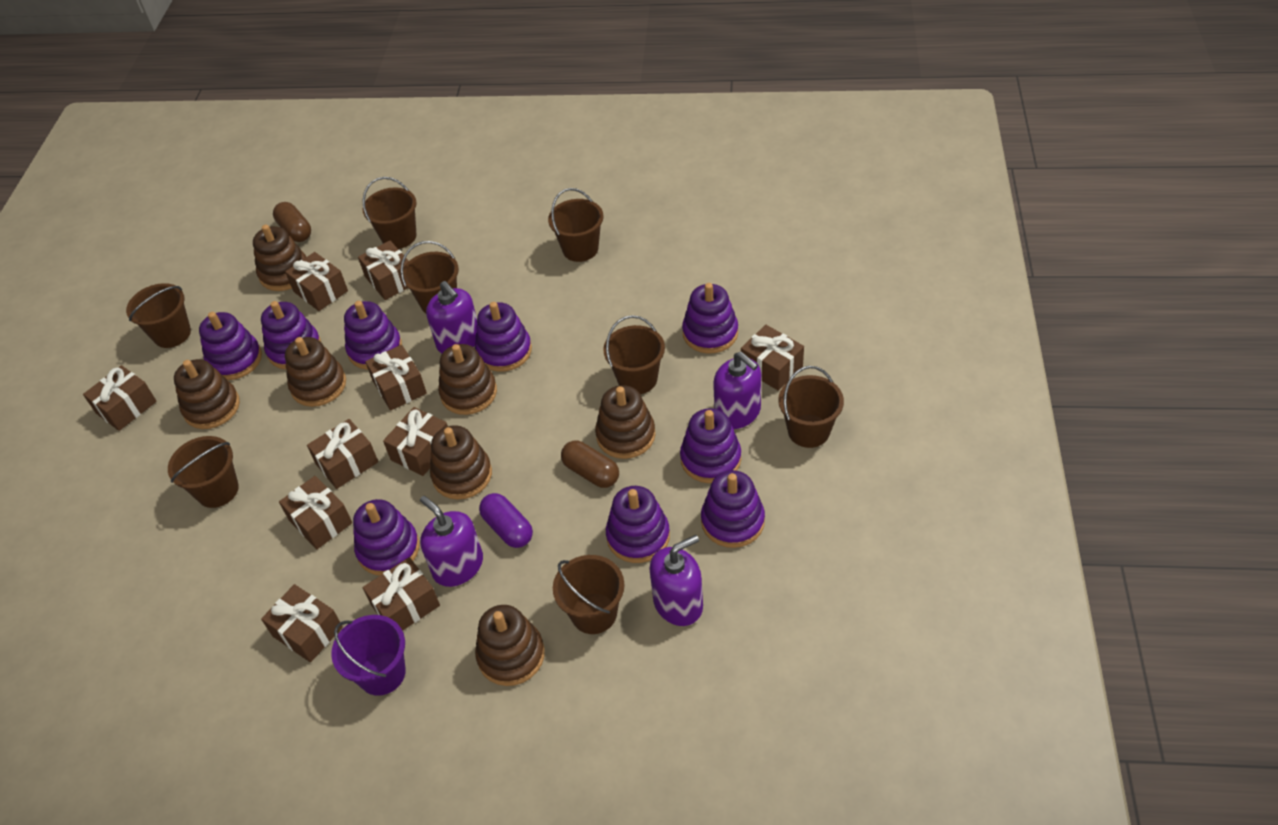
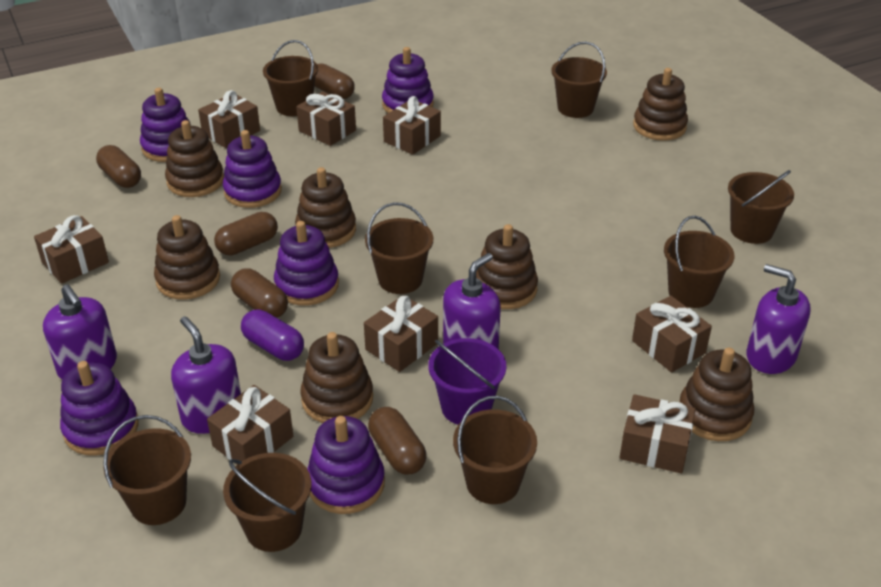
brown capsule: 2 -> 5
brown gift: 10 -> 8
purple stacking toy: 9 -> 6

